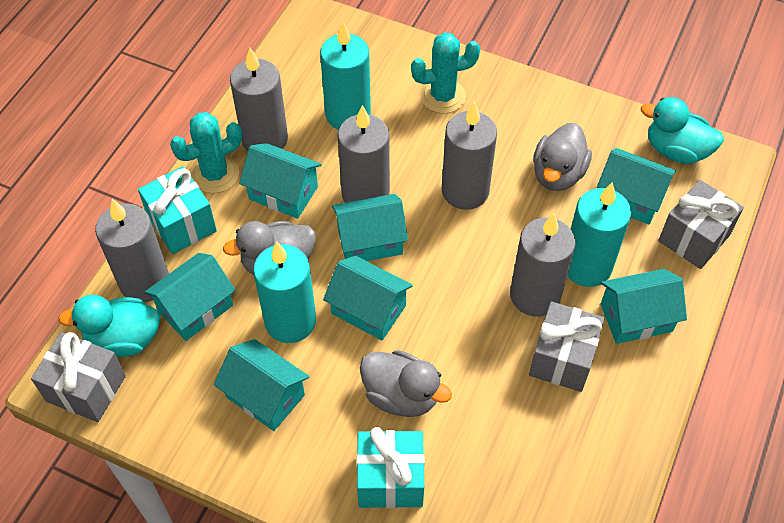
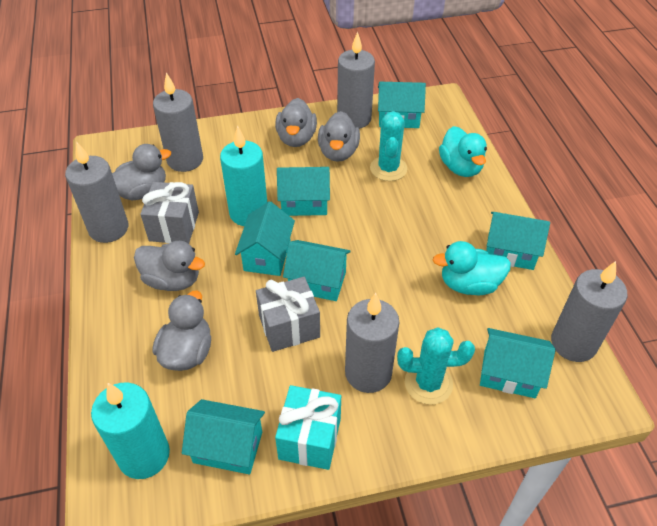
grey duck: 3 -> 5
grey gift: 3 -> 2
turquoise candle: 3 -> 2
turquoise gift: 2 -> 1

